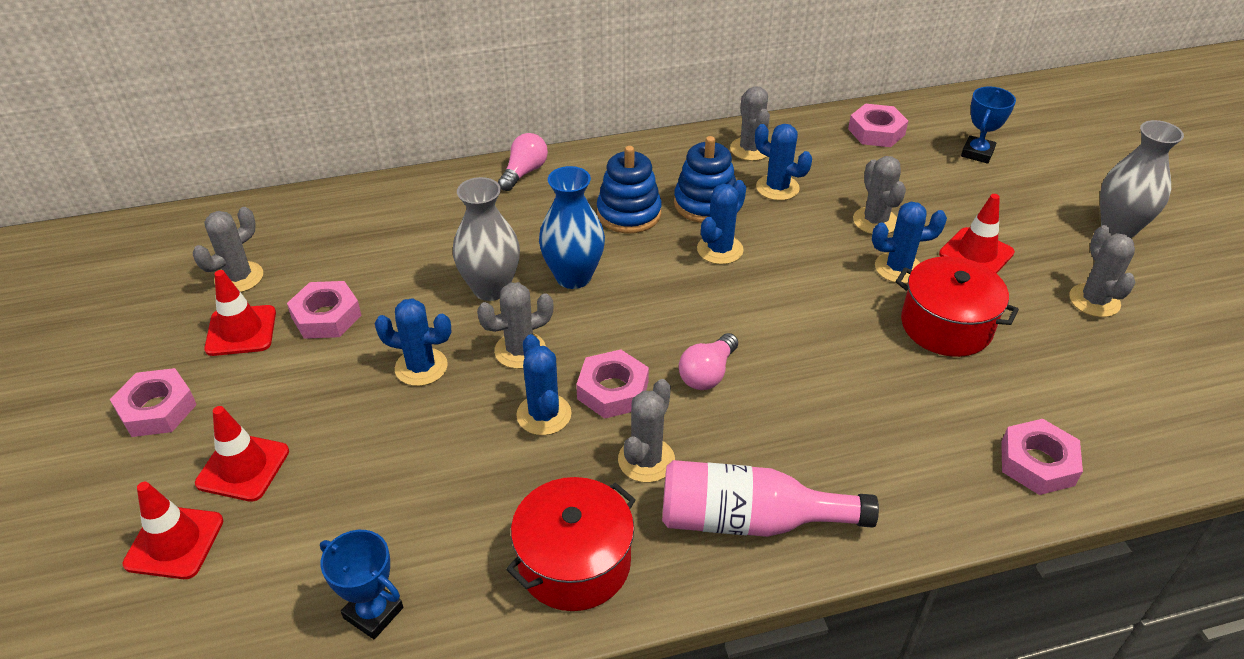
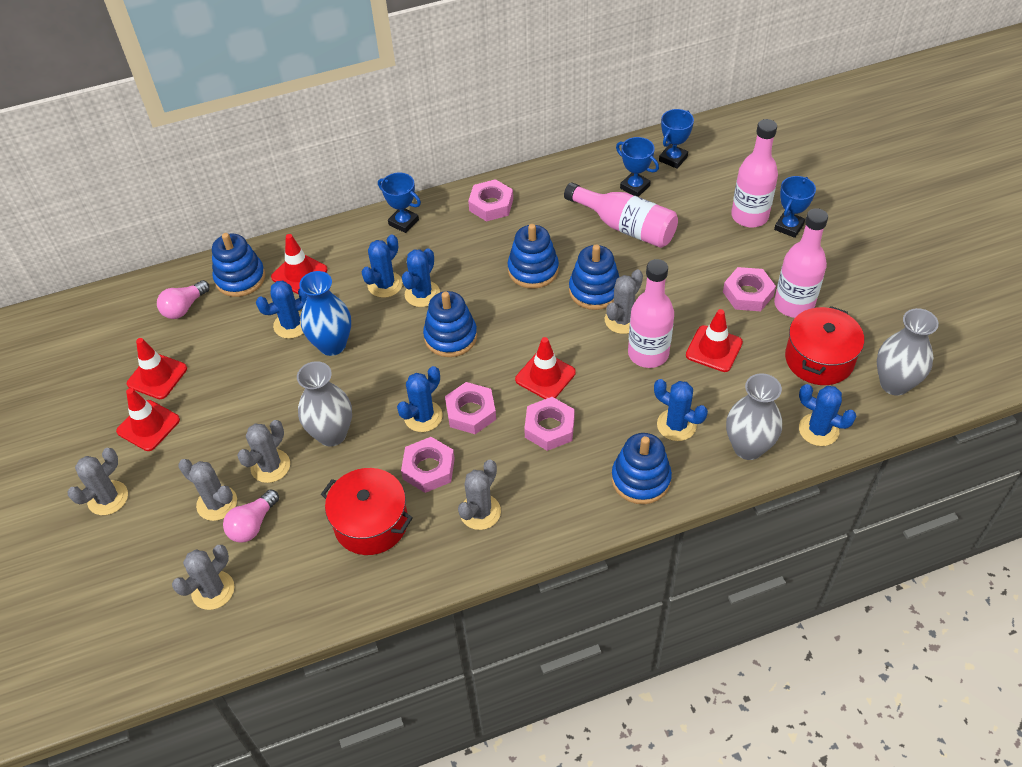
blue cactus: 5 -> 6
blue stacking toy: 2 -> 5
blue trophy: 2 -> 4
grey vase: 2 -> 3
pink bottle: 1 -> 4
red traffic cone: 4 -> 5

